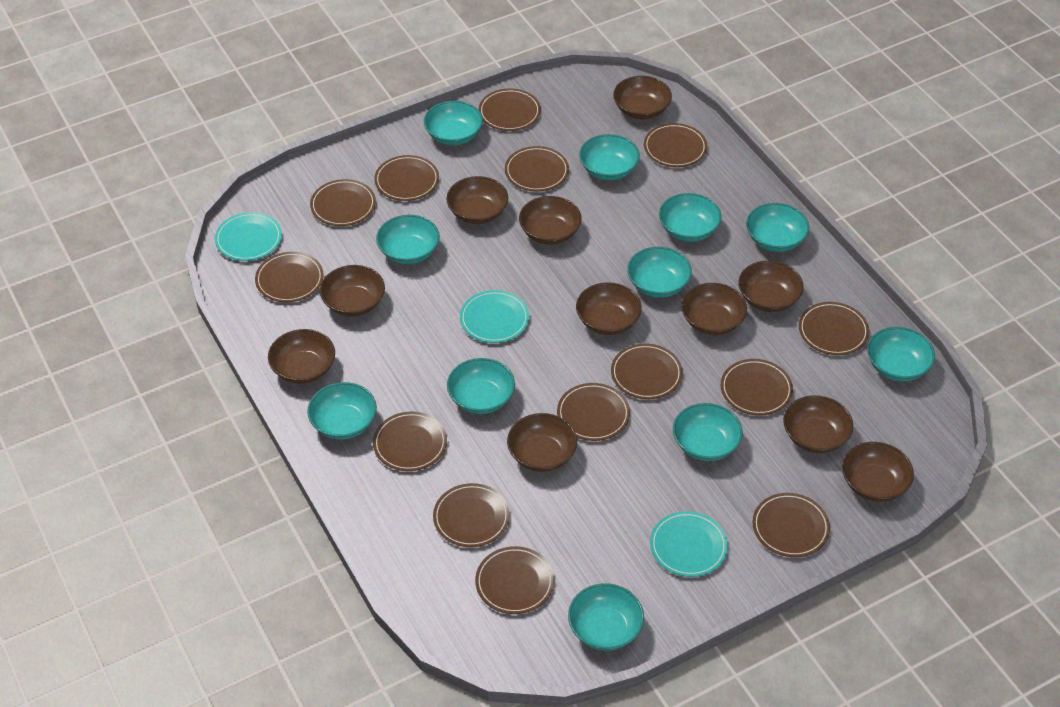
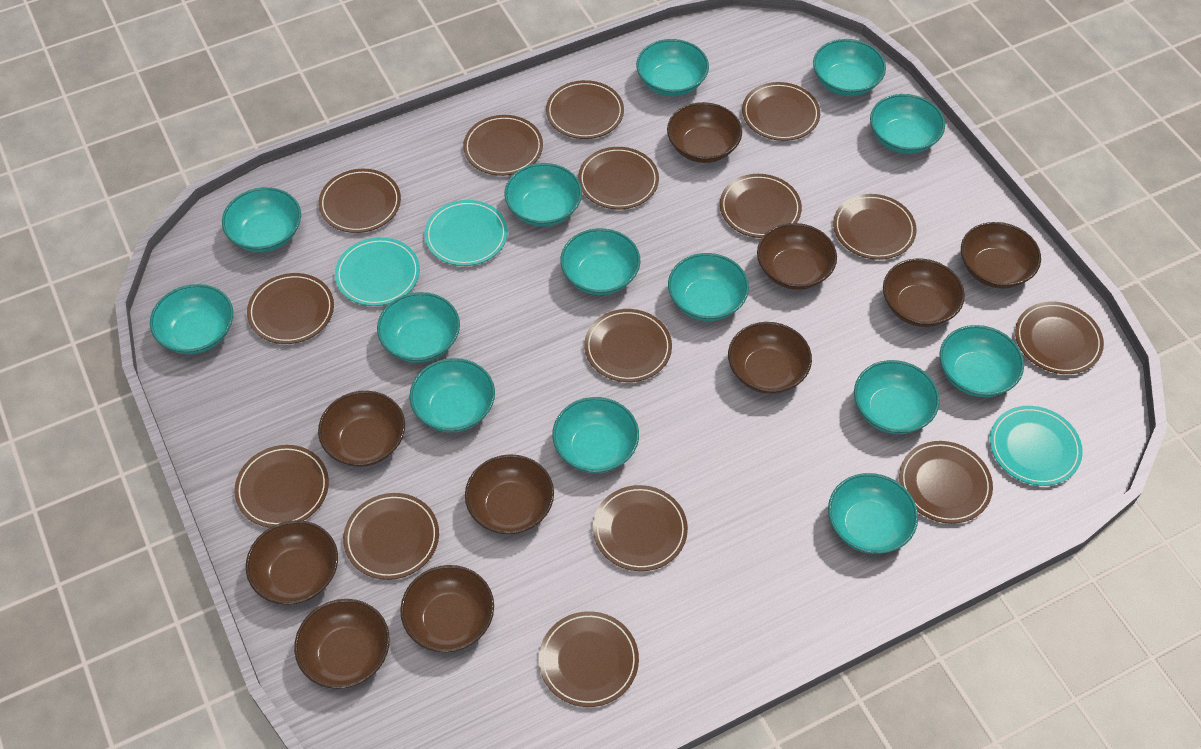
brown bowl: 11 -> 10
brown plate: 14 -> 15
turquoise bowl: 11 -> 14

